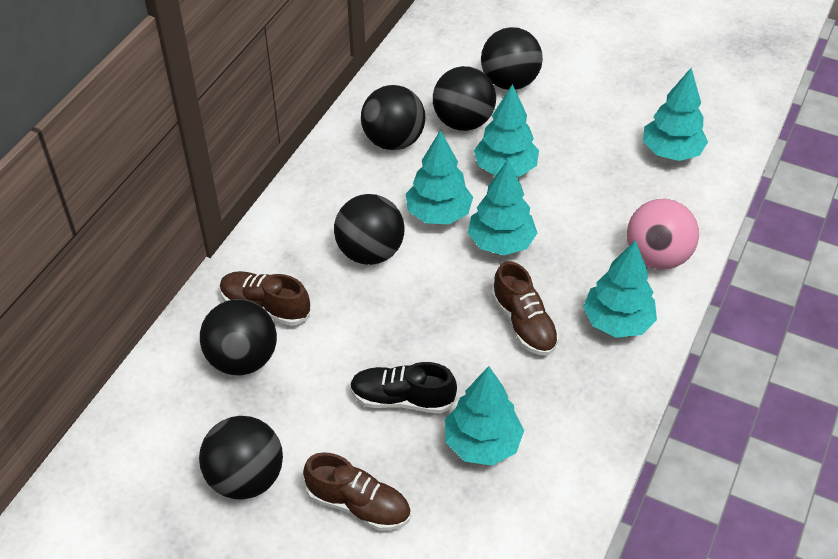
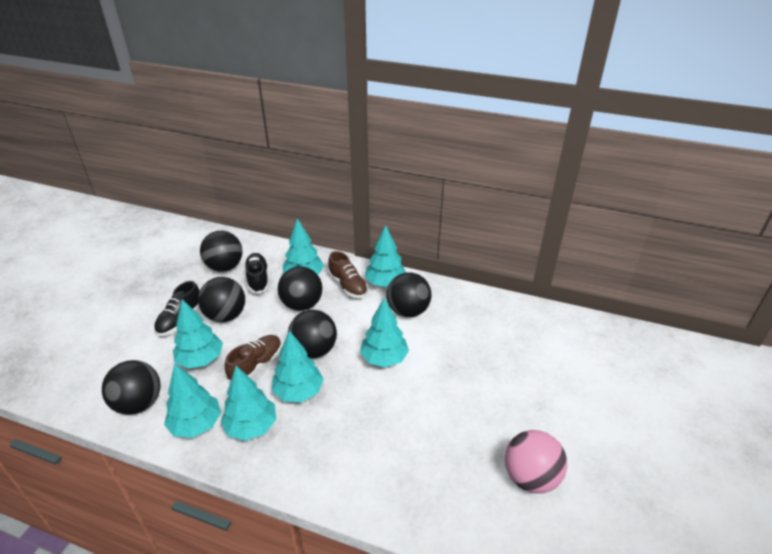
black shoe: 1 -> 2
brown shoe: 3 -> 2
turquoise tree: 6 -> 7

